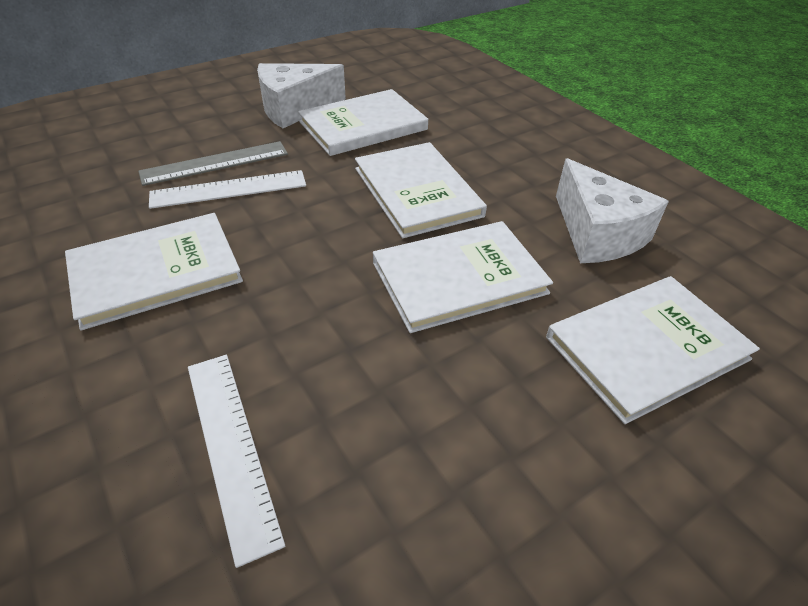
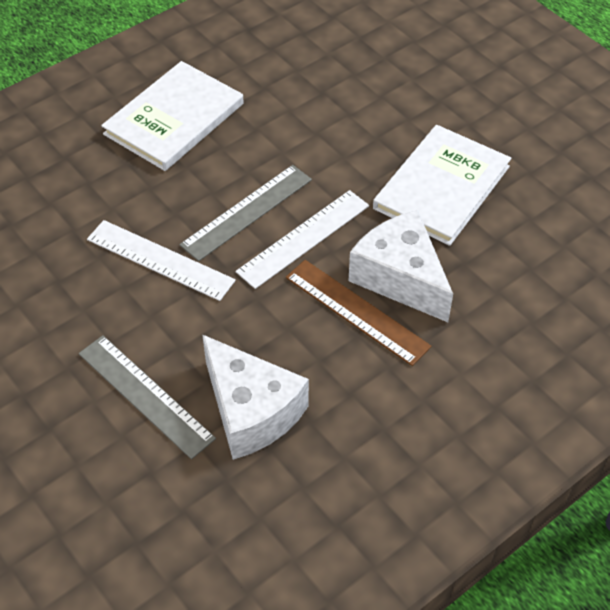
brown ruler: 0 -> 1
grey ruler: 1 -> 2
white book: 5 -> 2

